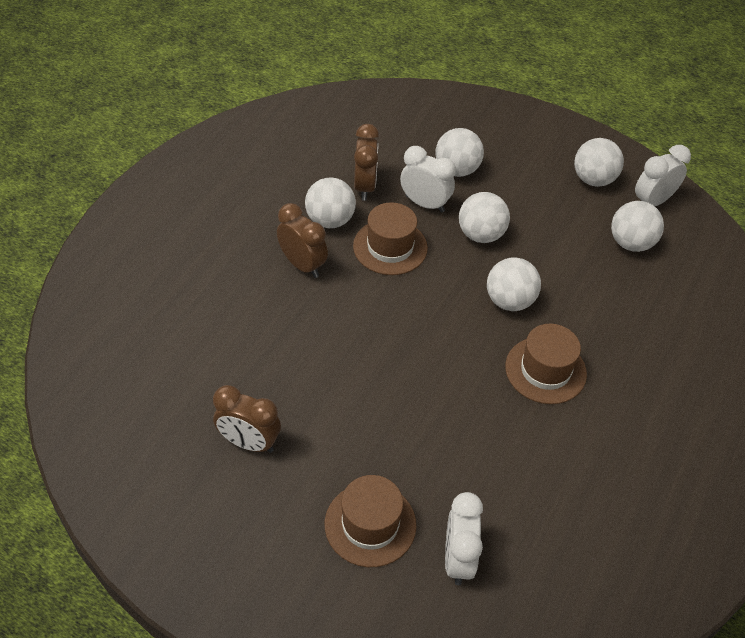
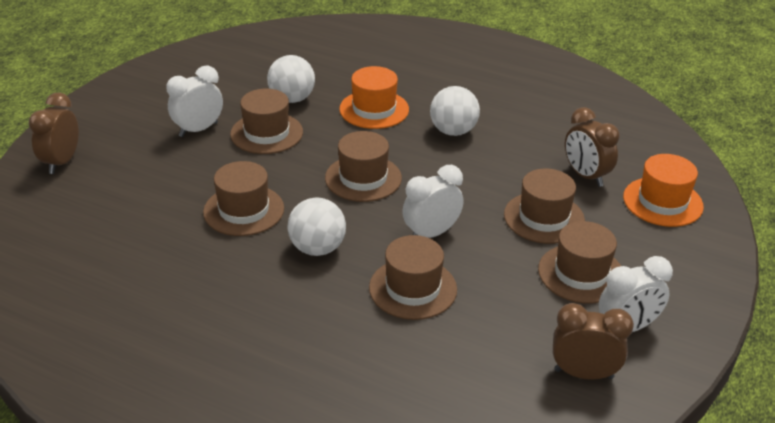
brown hat: 3 -> 6
orange hat: 0 -> 2
white ball: 6 -> 3

